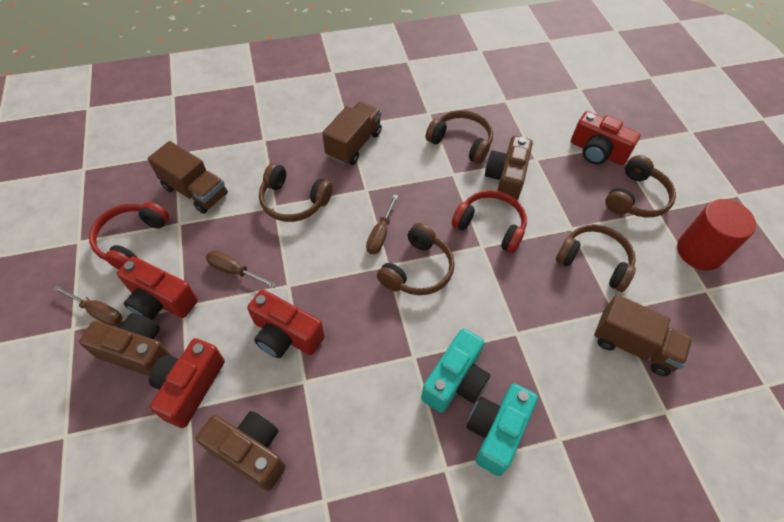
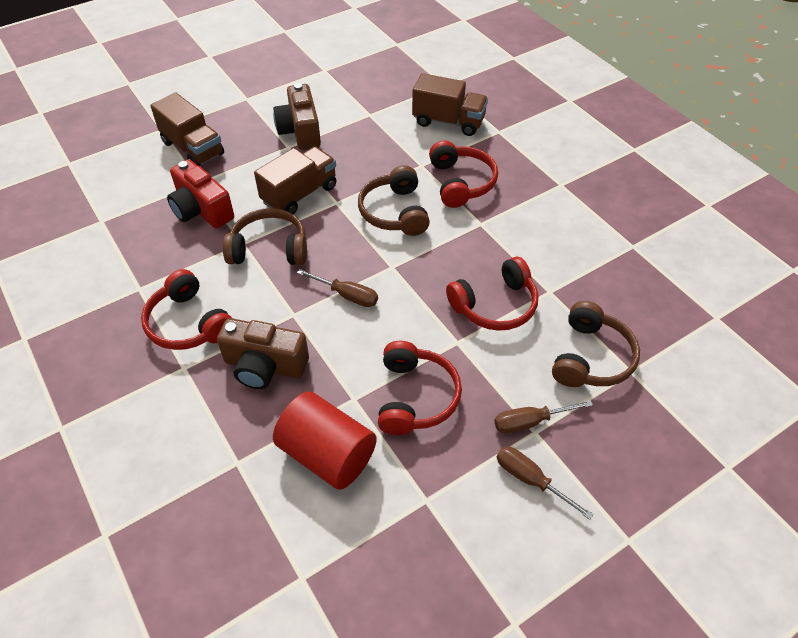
brown camera: 3 -> 2
brown headphones: 5 -> 3
red camera: 4 -> 1
red headphones: 2 -> 4
turquoise camera: 2 -> 0

